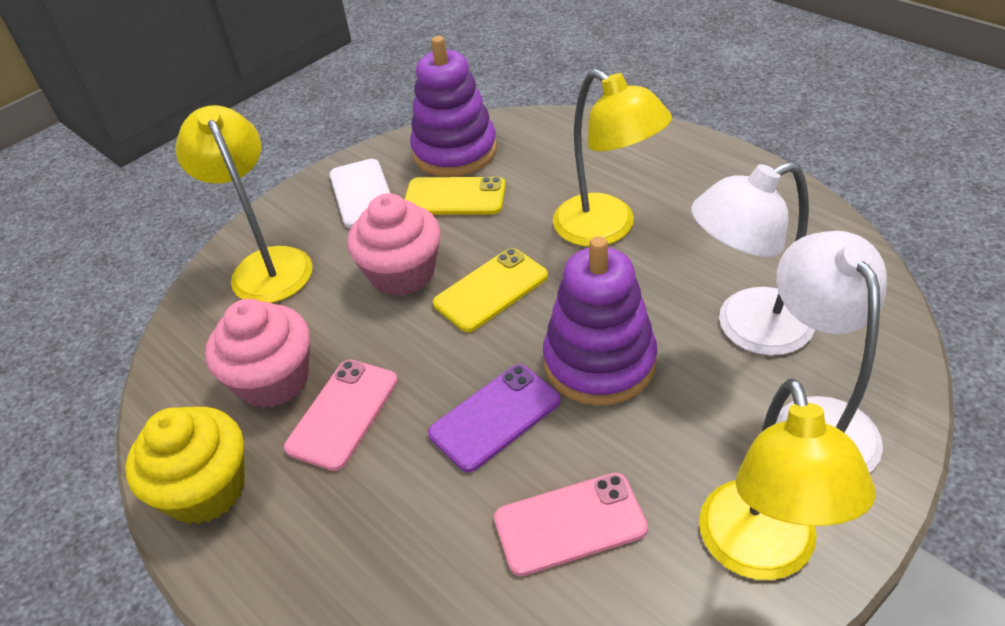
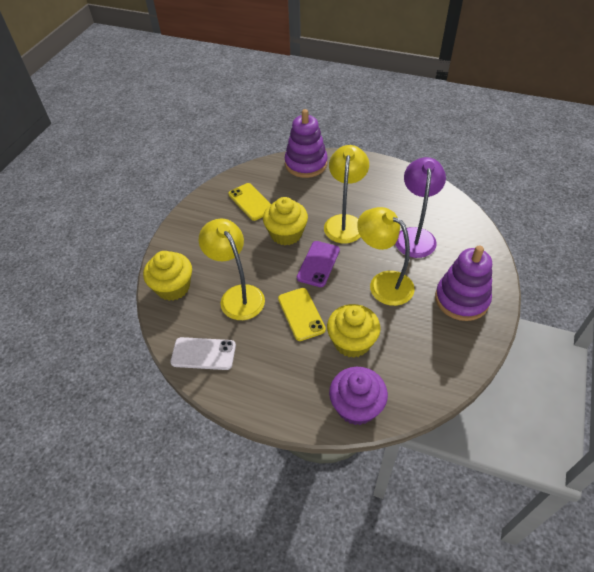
pink cupcake: 2 -> 0
pink phone: 2 -> 0
purple cupcake: 0 -> 1
purple lamp: 0 -> 1
white lamp: 2 -> 0
yellow cupcake: 1 -> 3

